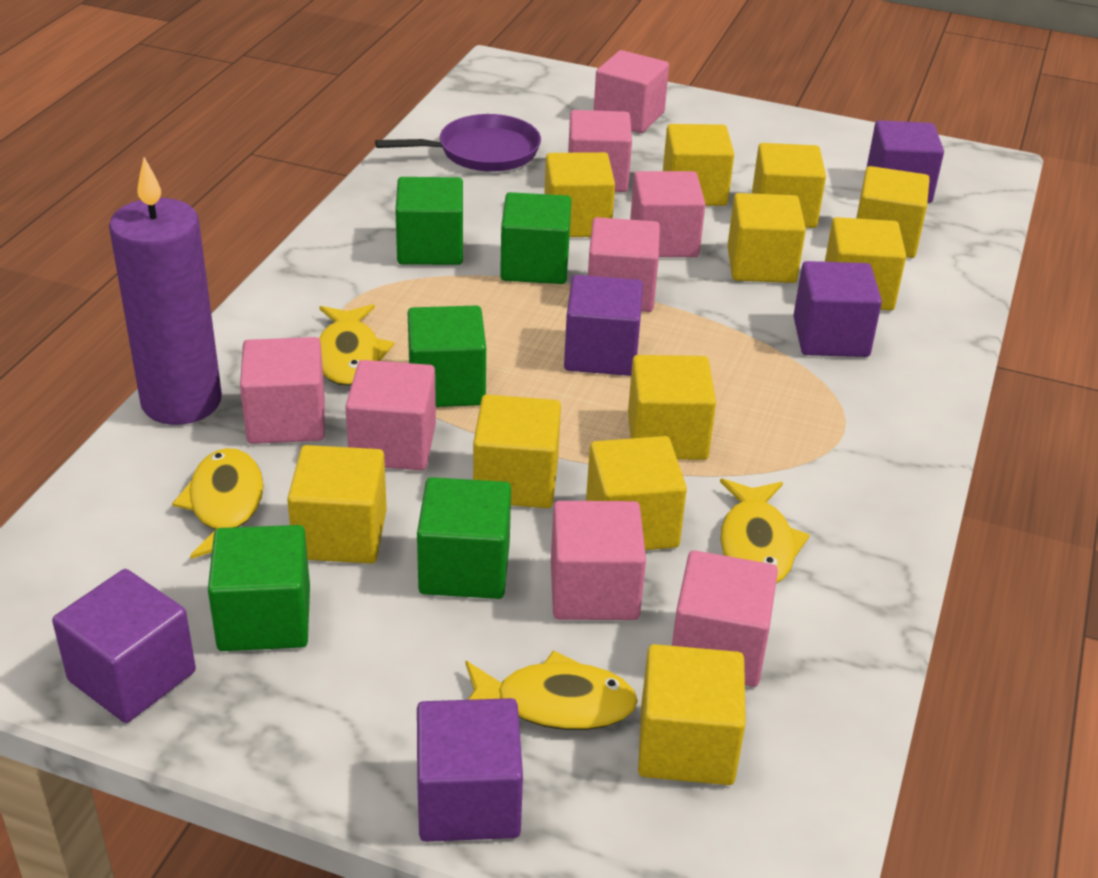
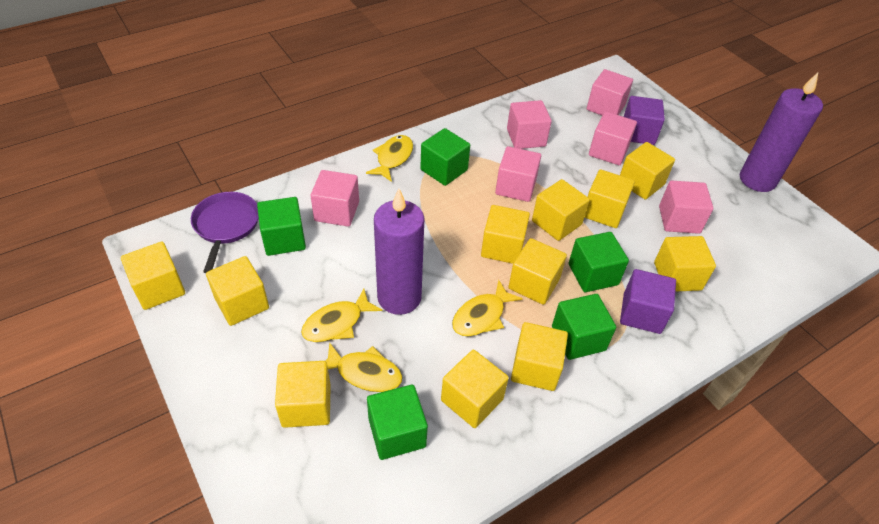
pink cube: 8 -> 6
purple candle: 1 -> 2
purple cube: 5 -> 2

